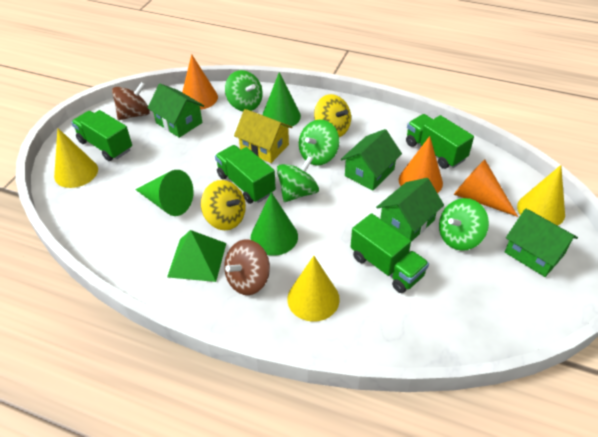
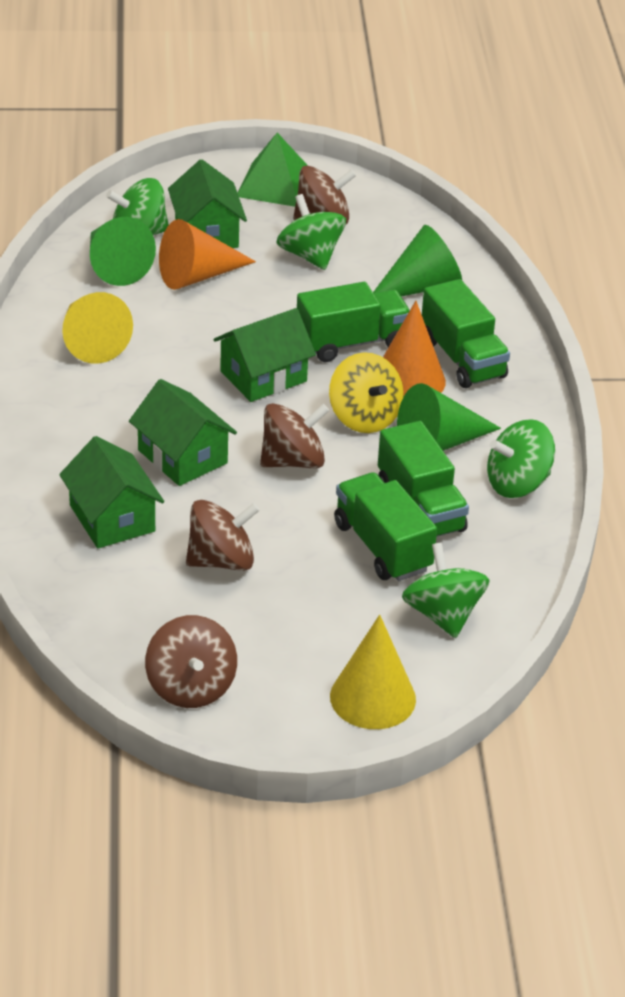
brown spinning top: 2 -> 4
orange cone: 3 -> 2
yellow cone: 3 -> 2
yellow house: 1 -> 0
yellow spinning top: 2 -> 1

